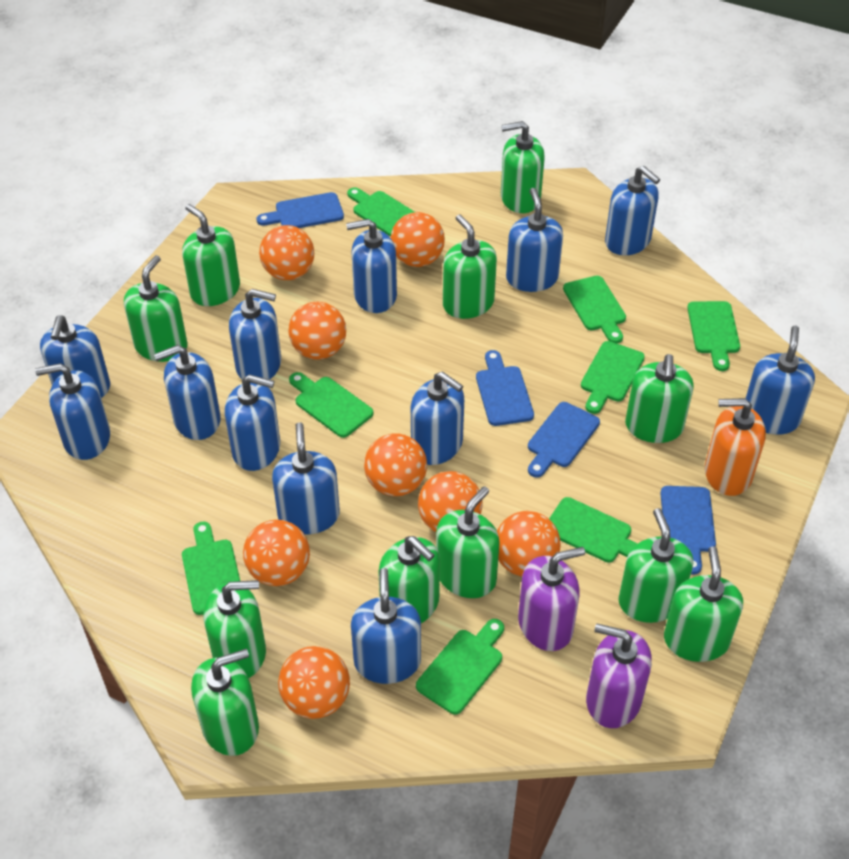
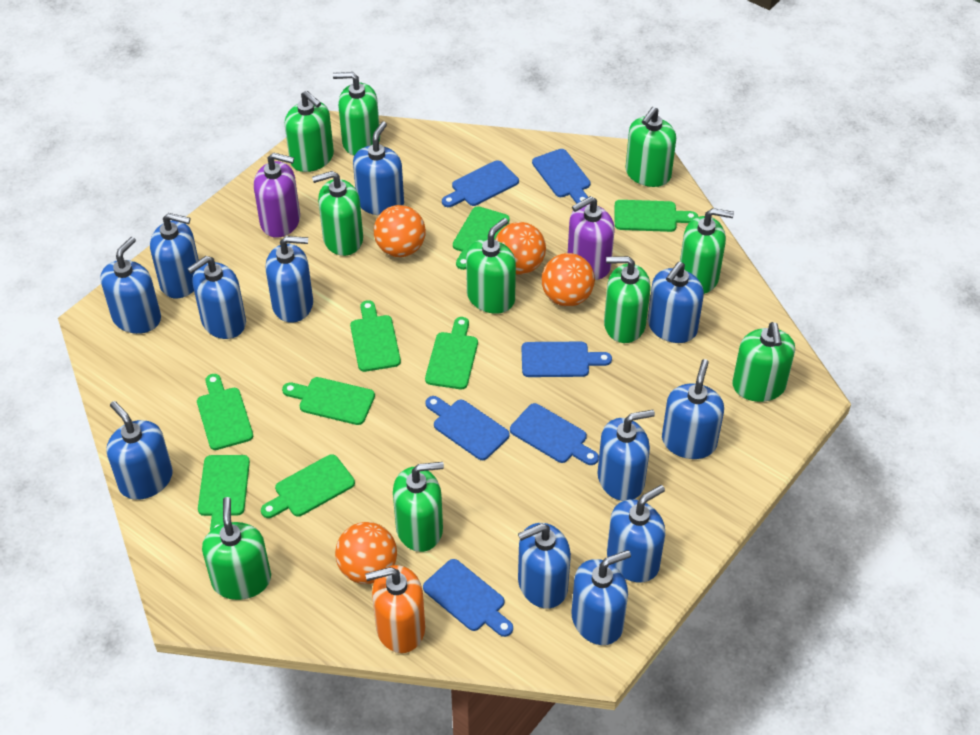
blue cutting board: 4 -> 6
green soap dispenser: 11 -> 10
orange ball: 8 -> 4

